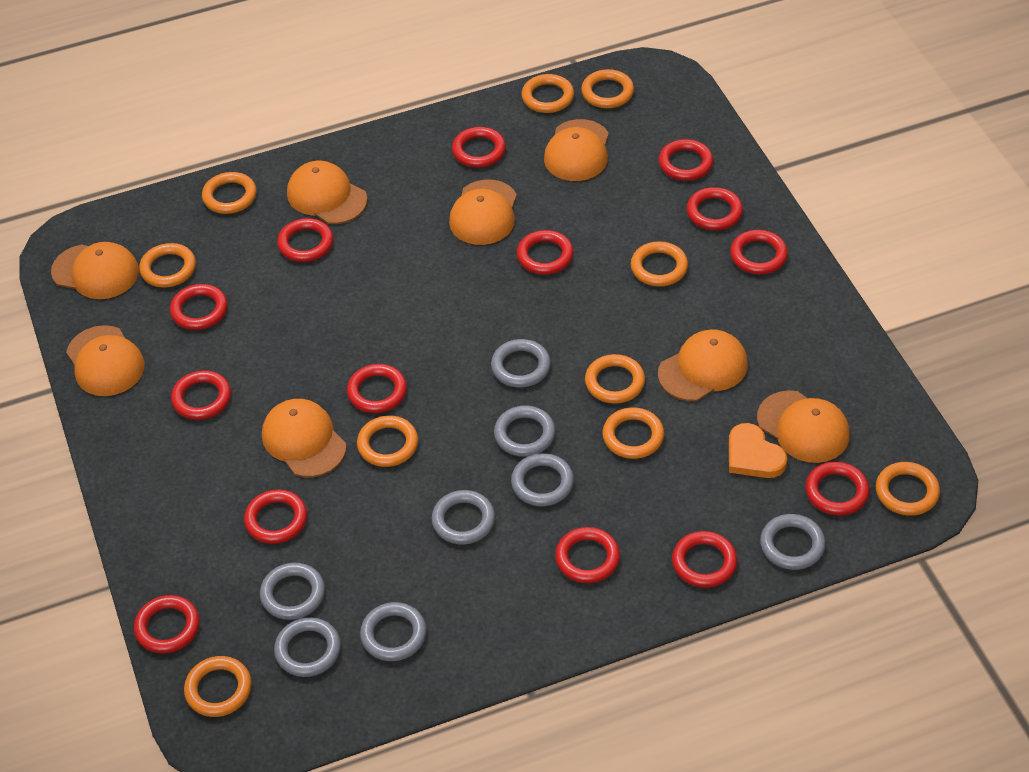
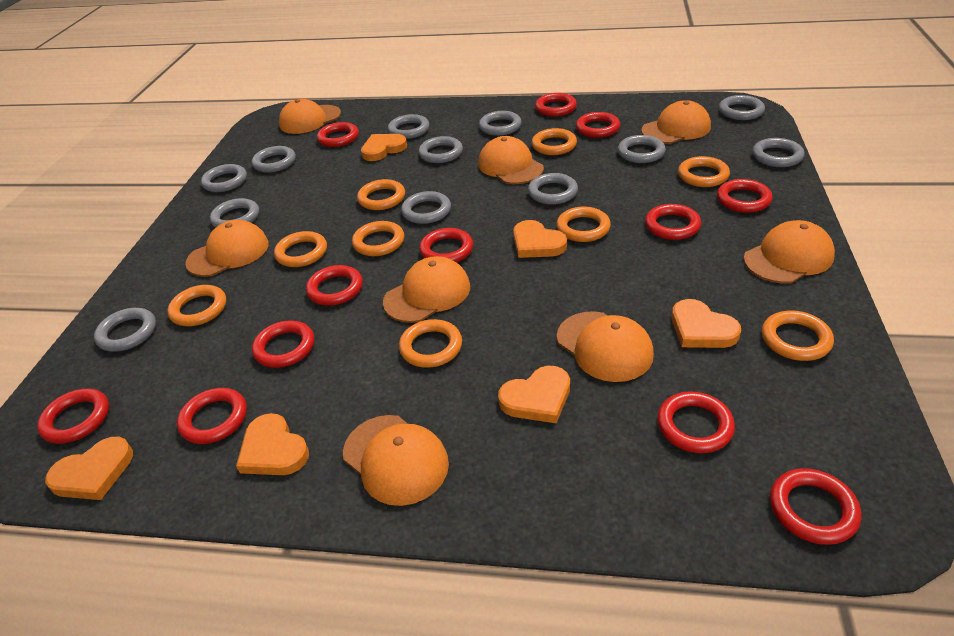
grey ring: 8 -> 12
orange heart: 1 -> 6
orange ring: 10 -> 9
red ring: 14 -> 12

